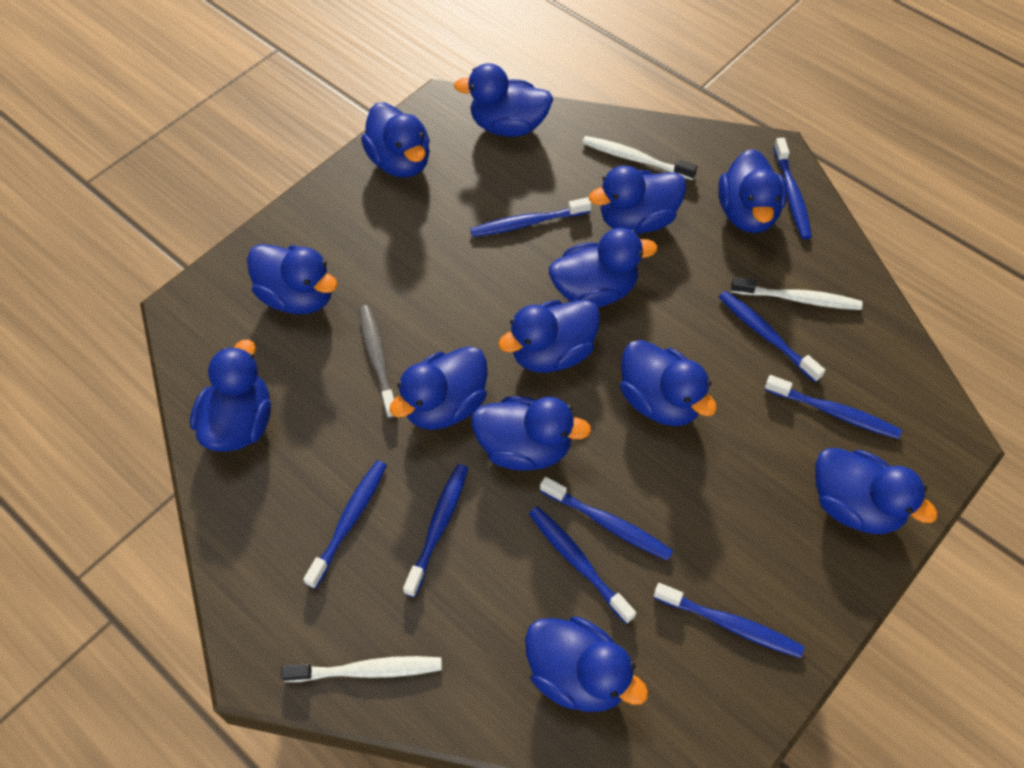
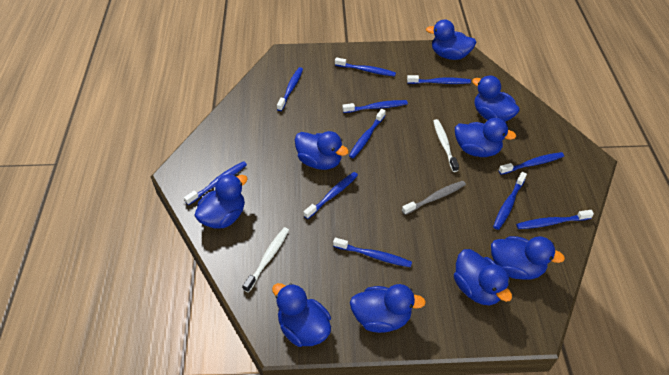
blue duck: 13 -> 9
blue toothbrush: 9 -> 11
white toothbrush: 3 -> 2

